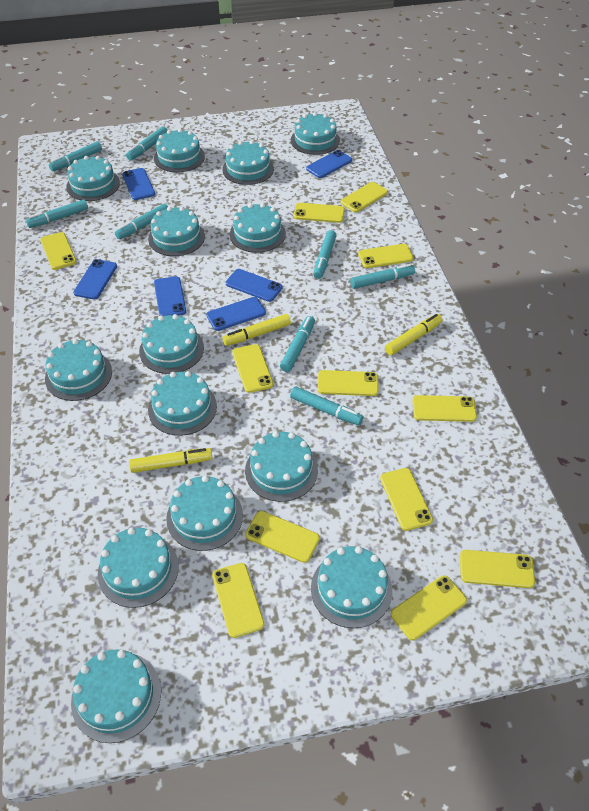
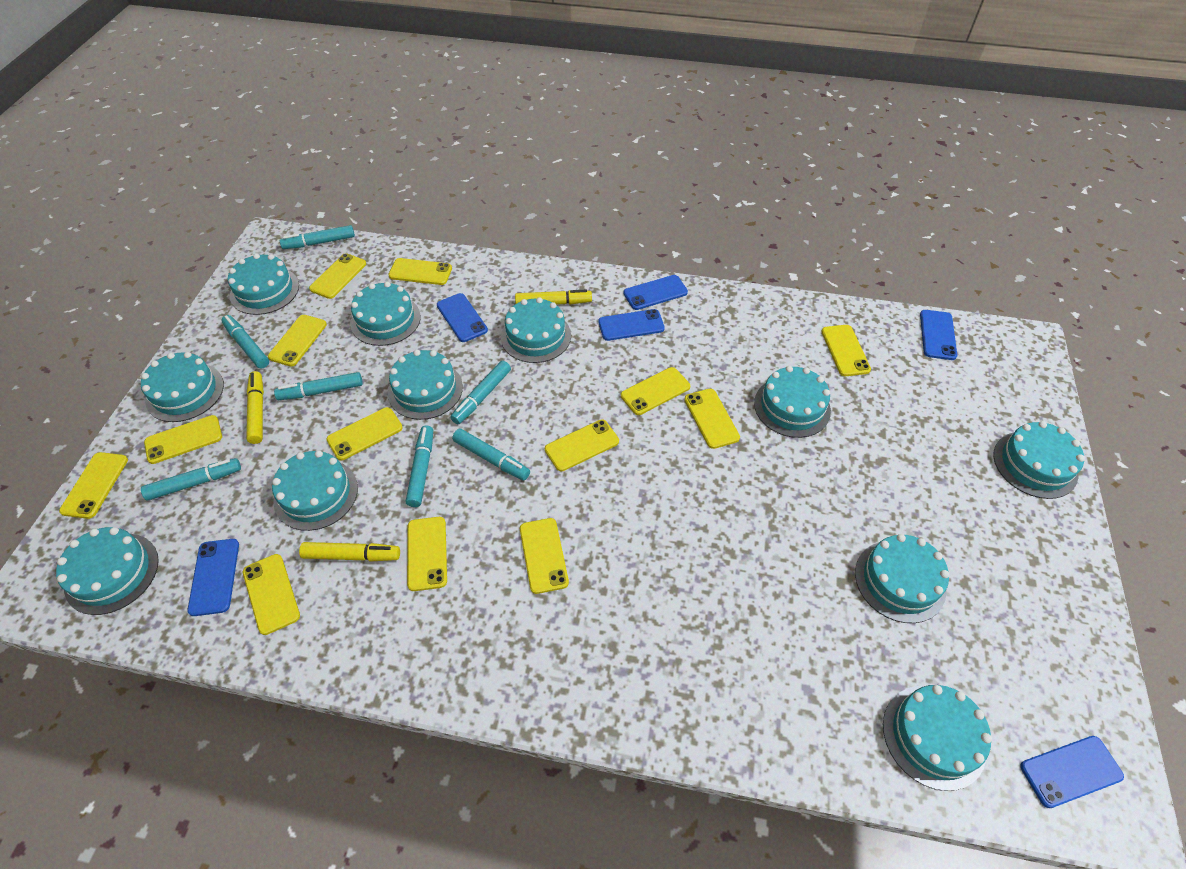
turquoise cake: 14 -> 11
turquoise marker: 8 -> 7
yellow phone: 12 -> 13

